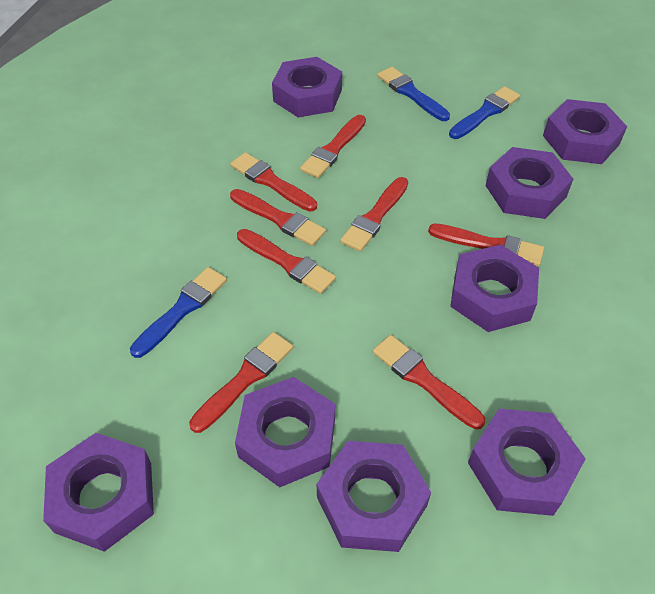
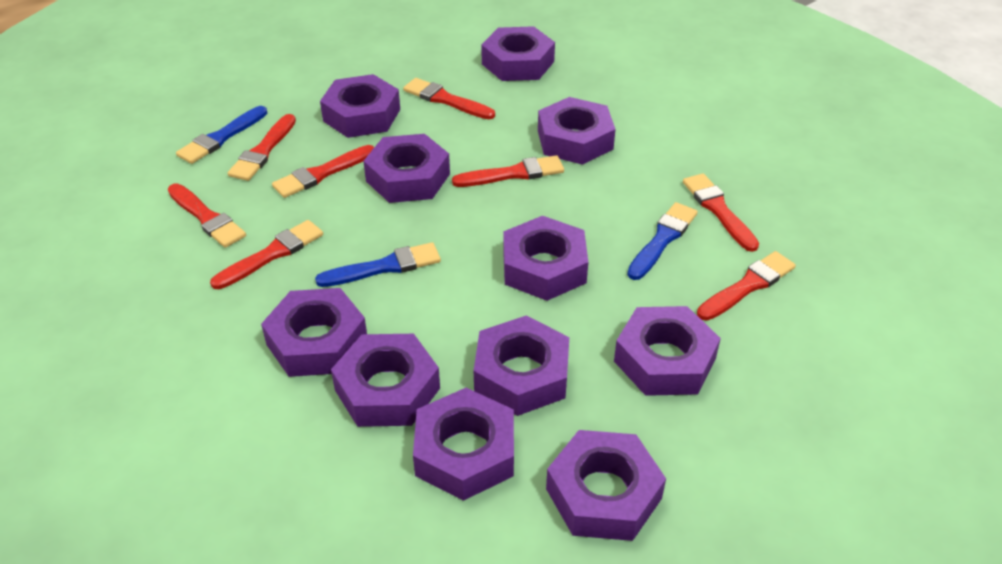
purple nut: 8 -> 11

